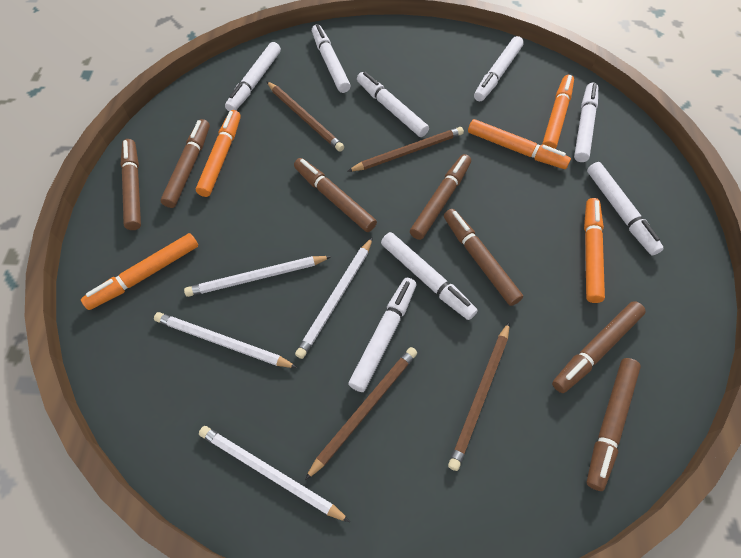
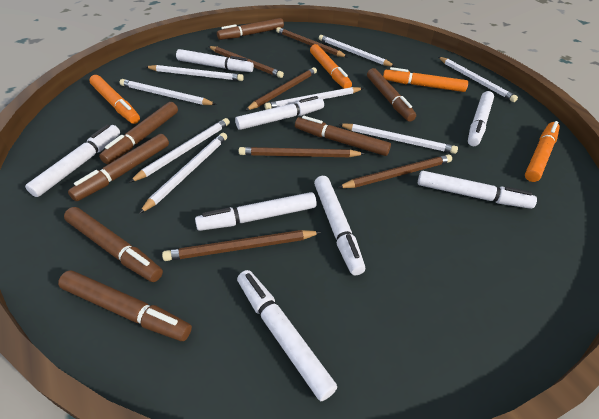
brown pencil: 4 -> 6
orange marker: 5 -> 4
white pencil: 4 -> 8

